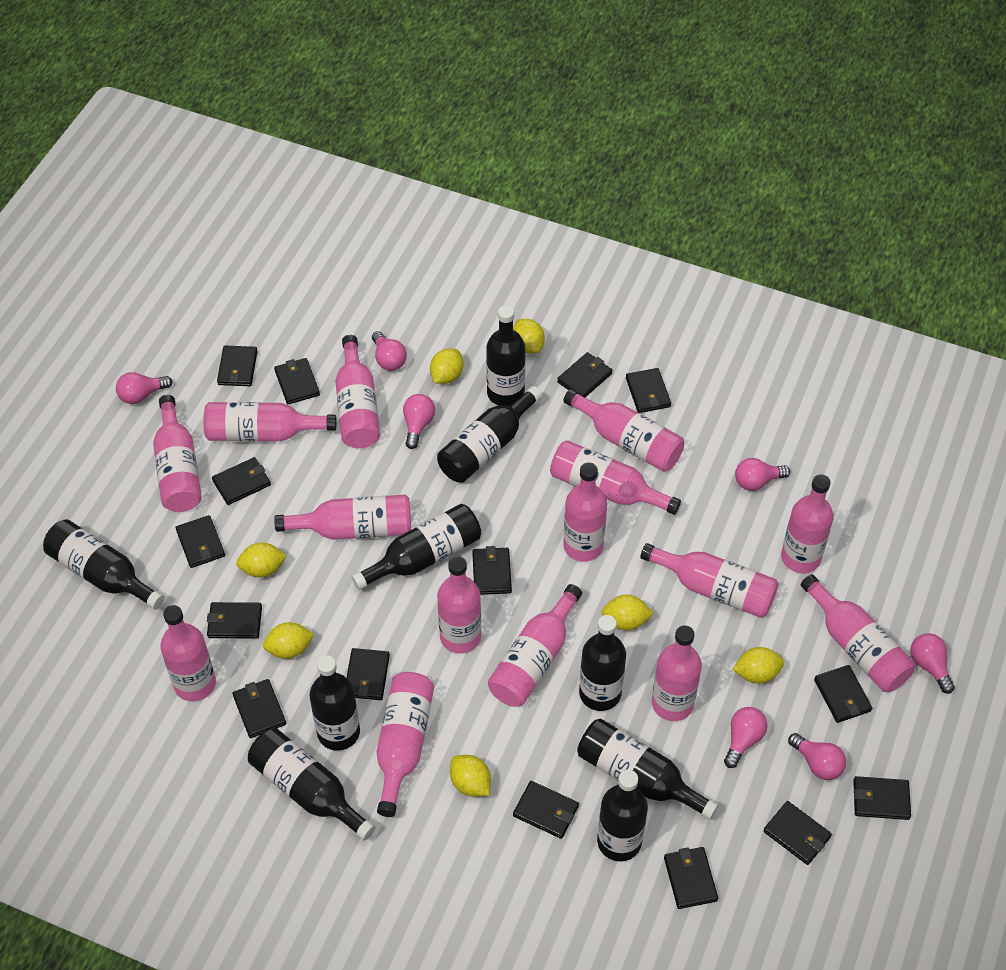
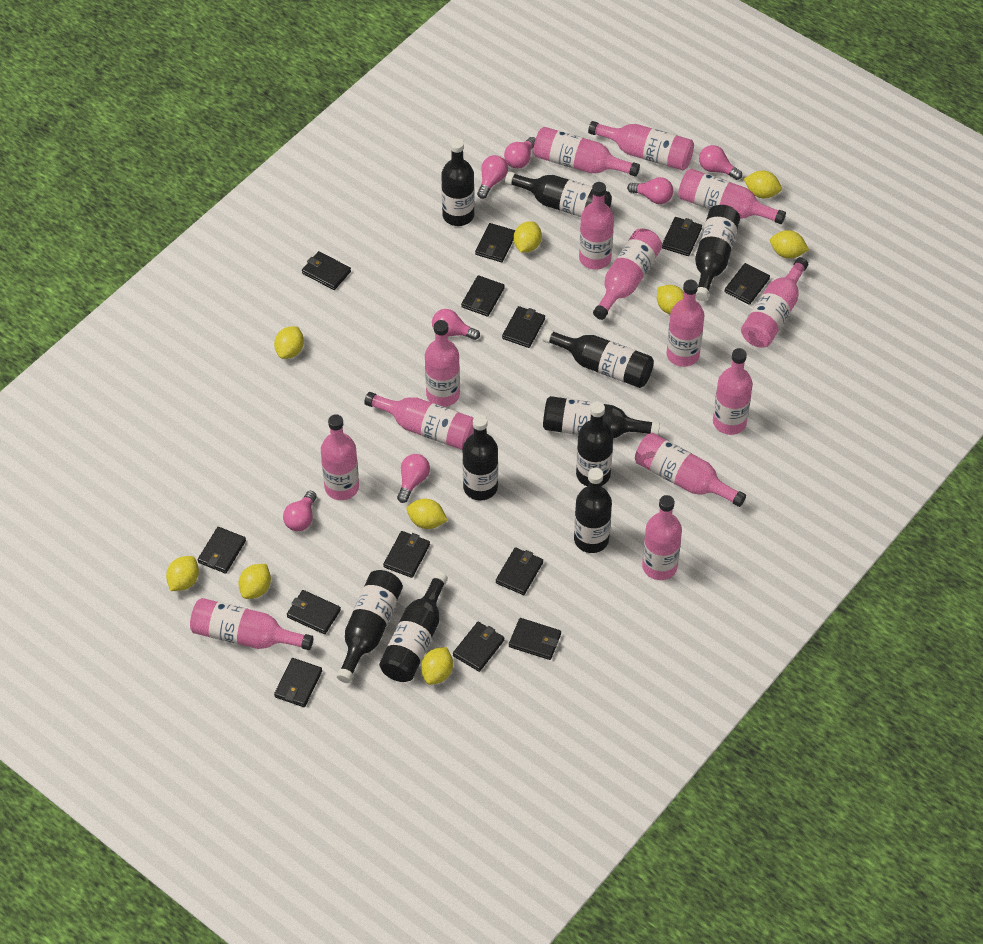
black bottle: 9 -> 10
black wallet: 15 -> 13
pink bottle: 15 -> 14
yellow lemon: 7 -> 9

